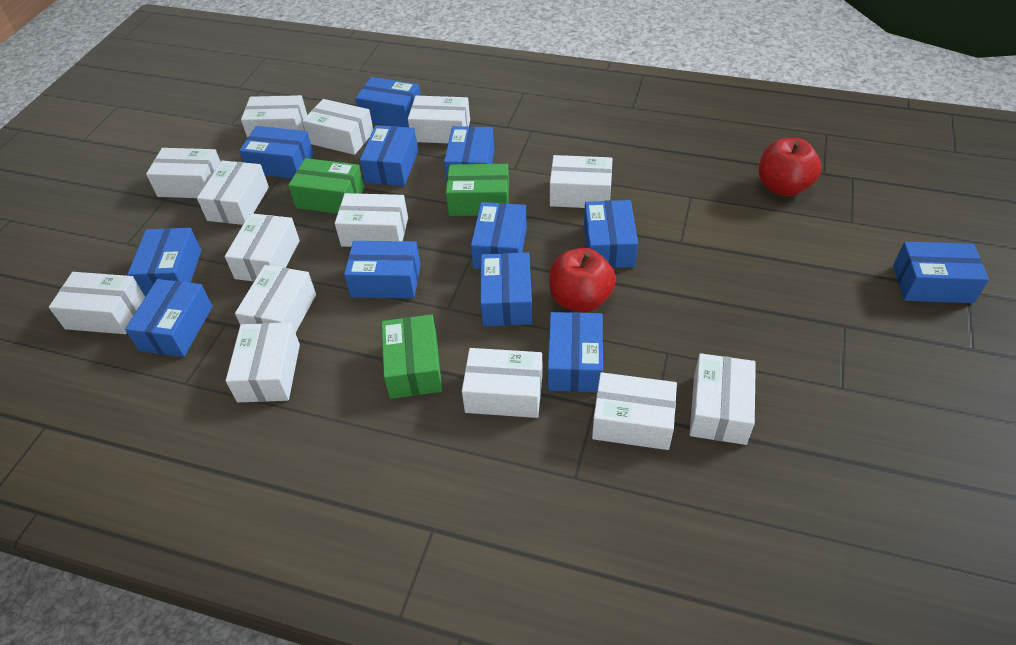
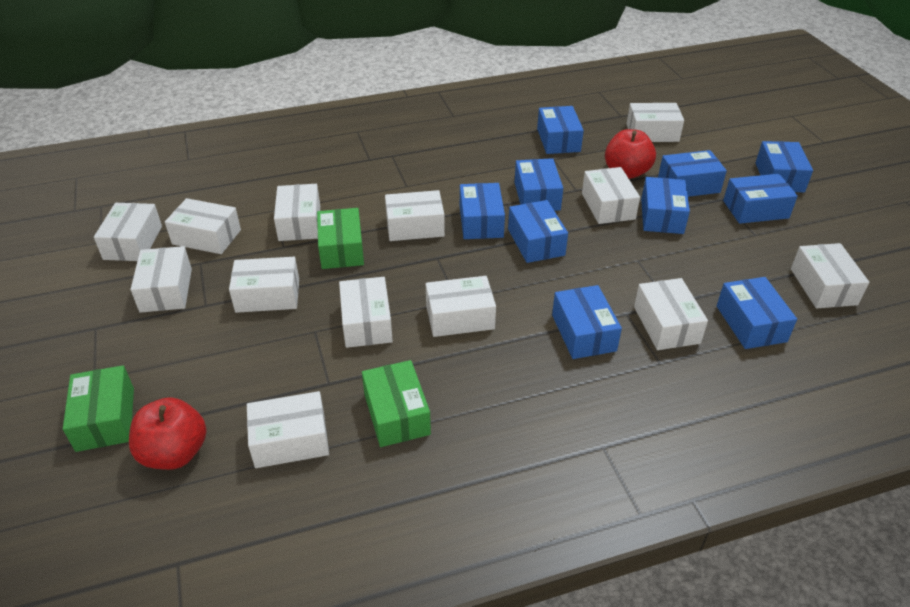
blue box: 12 -> 10
white box: 14 -> 13

